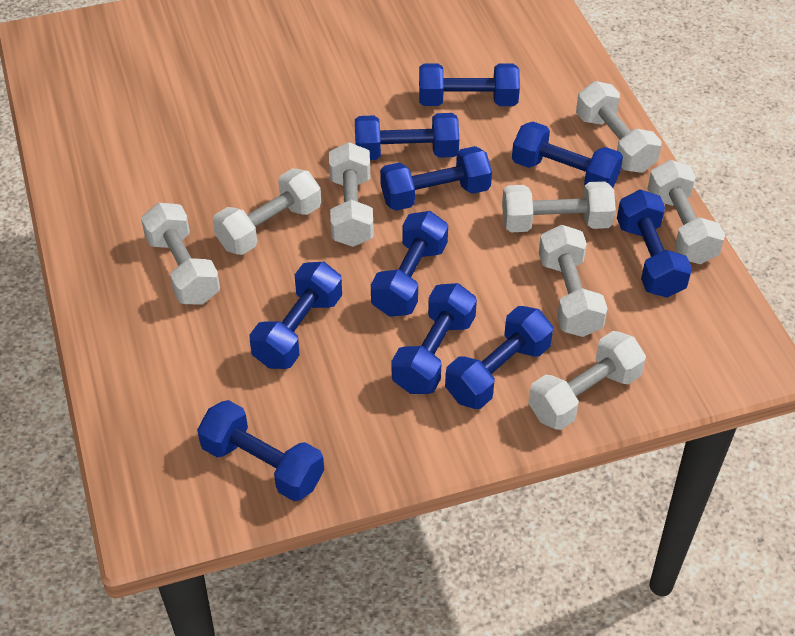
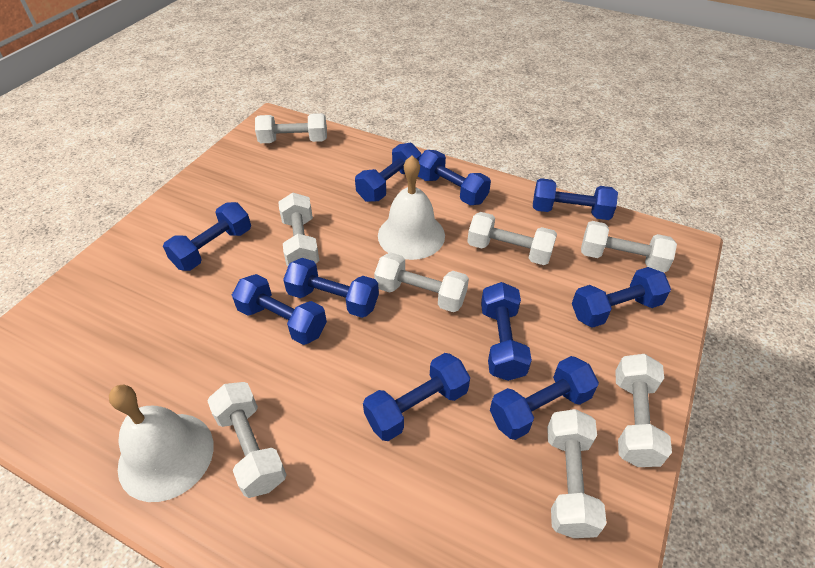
white bell: 0 -> 2

